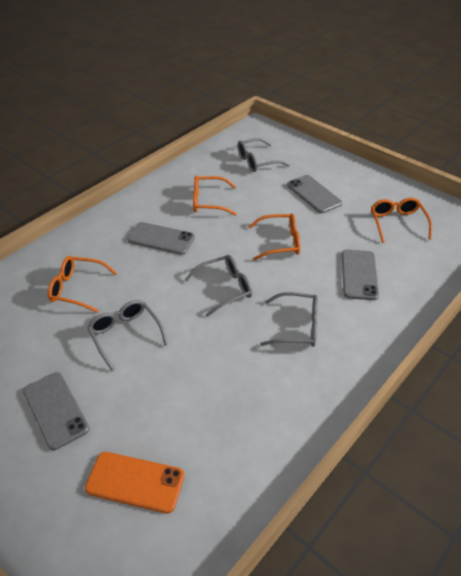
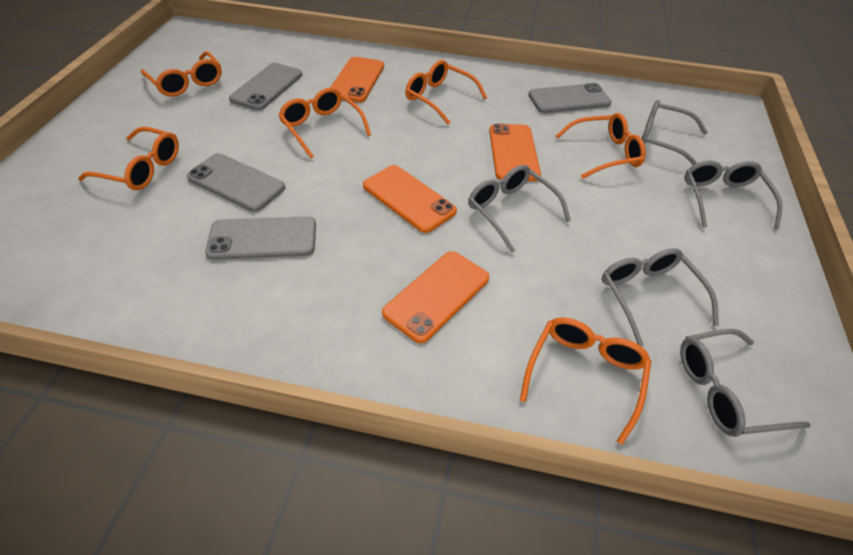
grey glasses: 4 -> 5
orange glasses: 4 -> 6
orange phone: 1 -> 4

